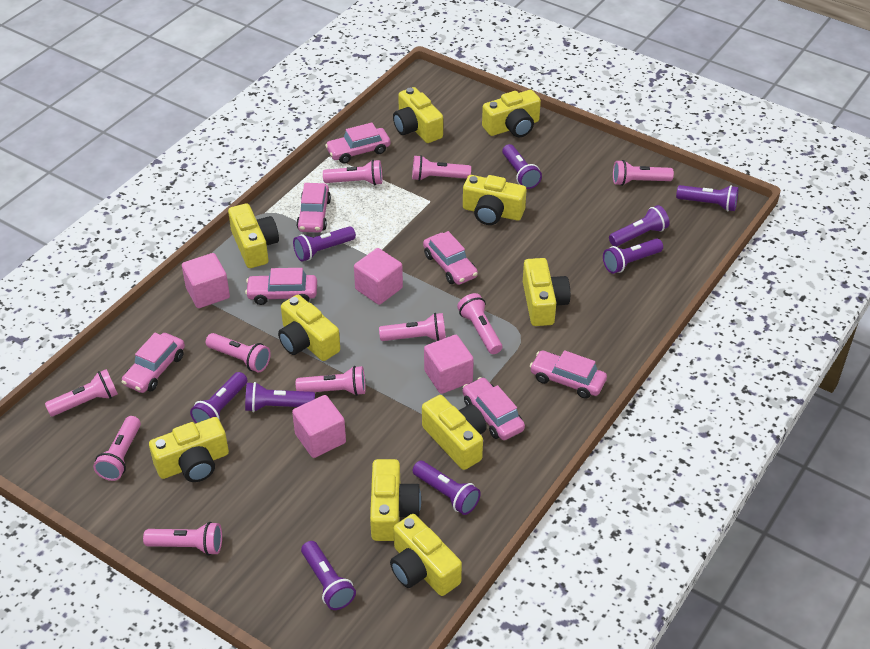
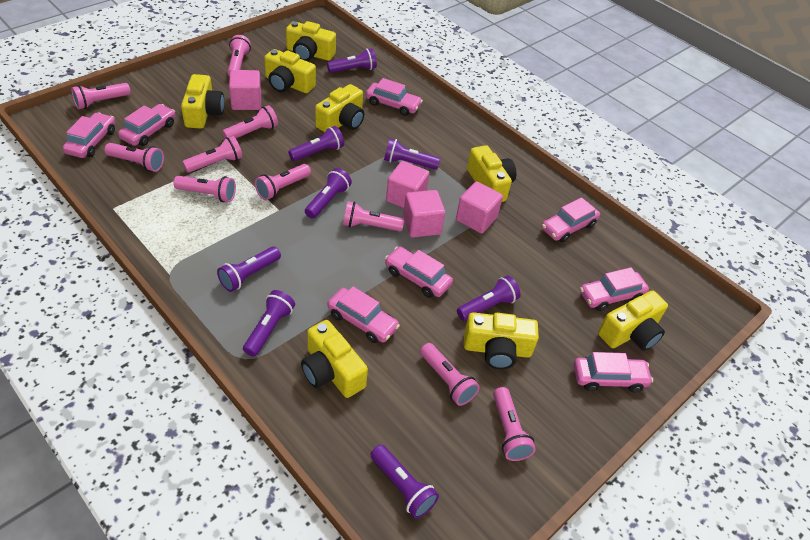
pink car: 7 -> 8
purple flashlight: 9 -> 8
yellow camera: 10 -> 8

